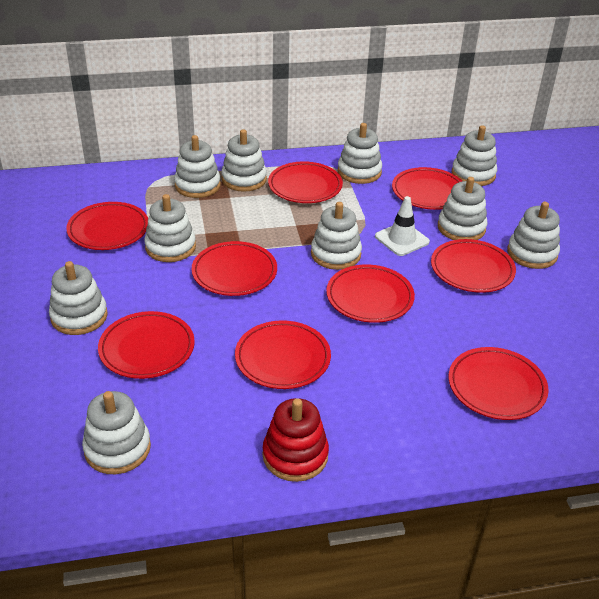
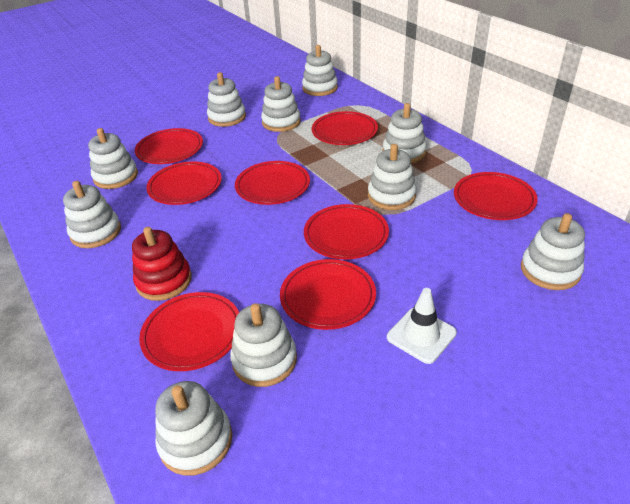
red plate: 9 -> 8

